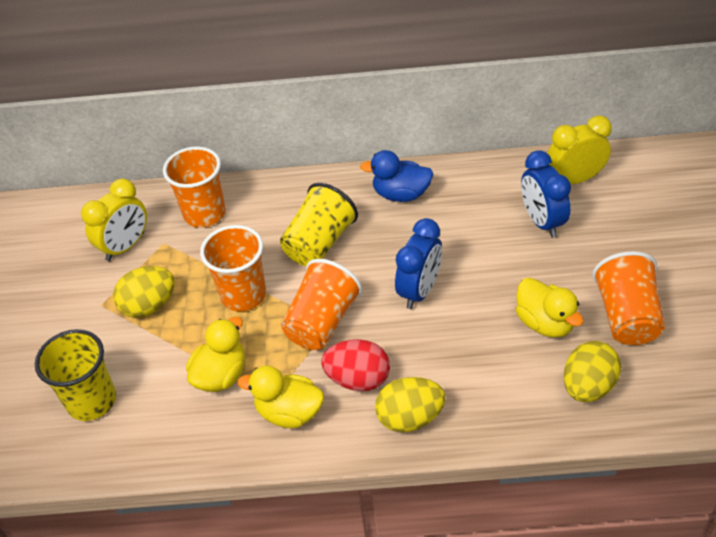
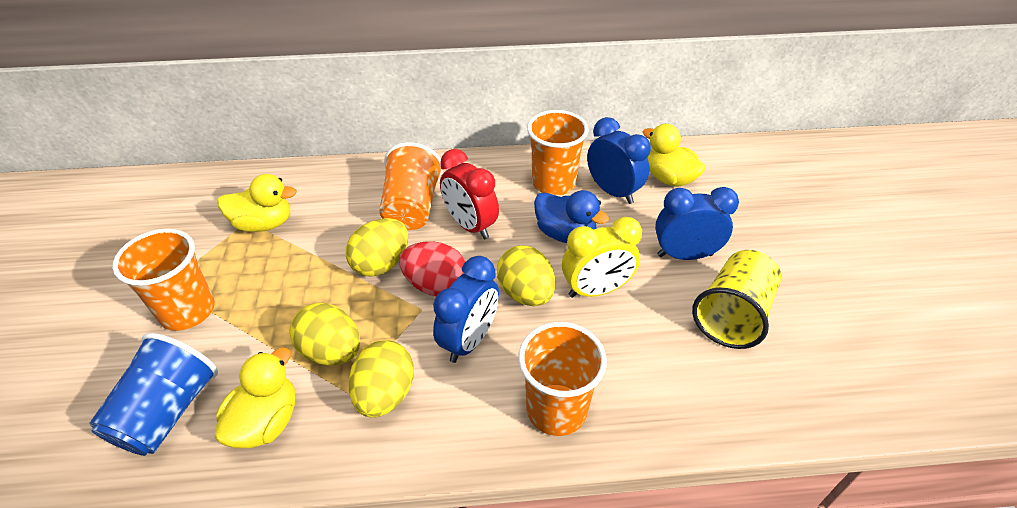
blue clock: 2 -> 3
blue cup: 0 -> 1
red clock: 0 -> 1
yellow clock: 2 -> 1
yellow cup: 2 -> 1
yellow egg: 3 -> 4

